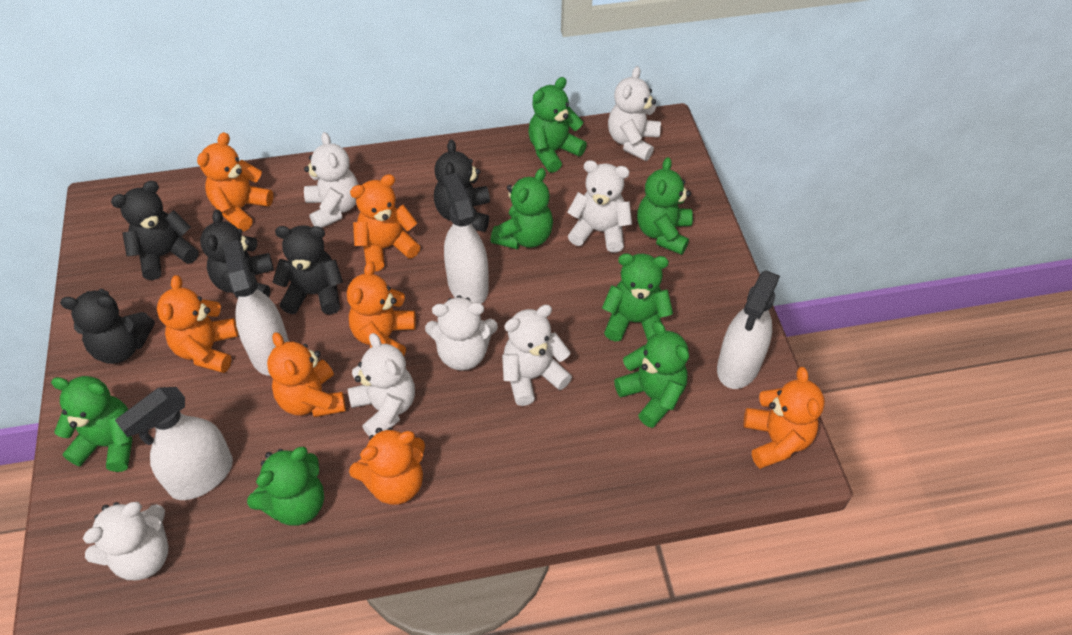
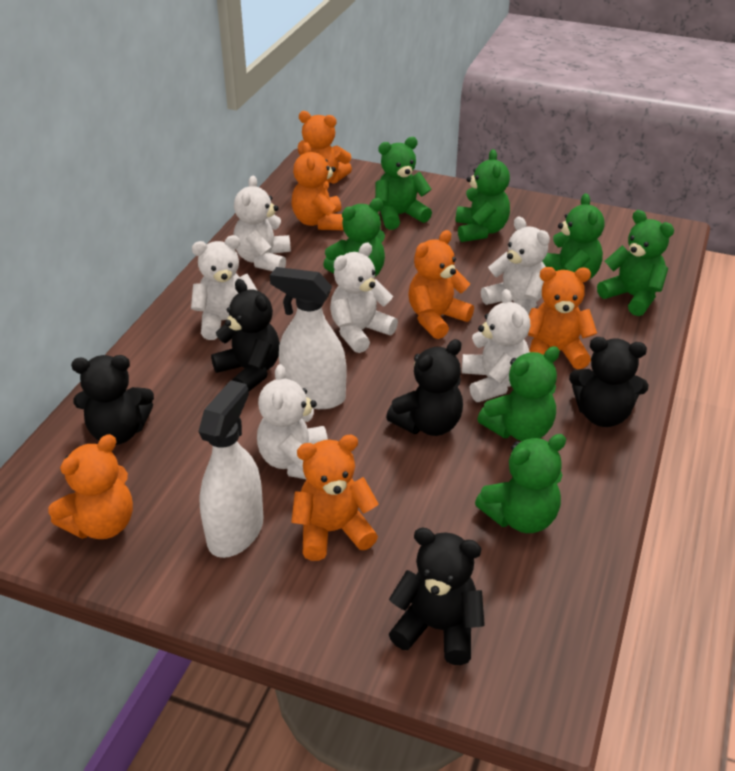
orange teddy bear: 7 -> 6
white spray bottle: 4 -> 2
white teddy bear: 7 -> 6

